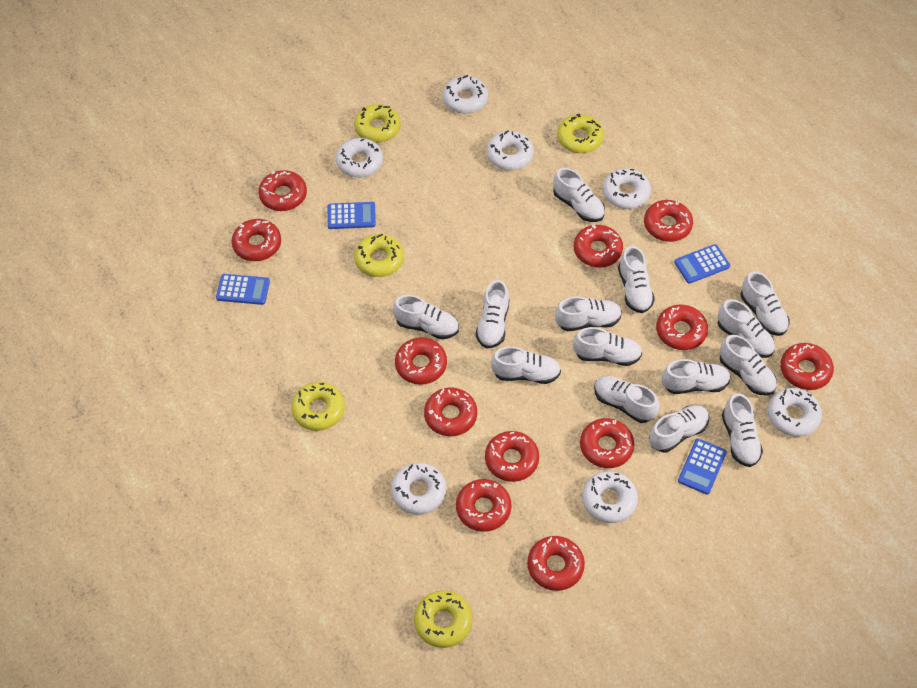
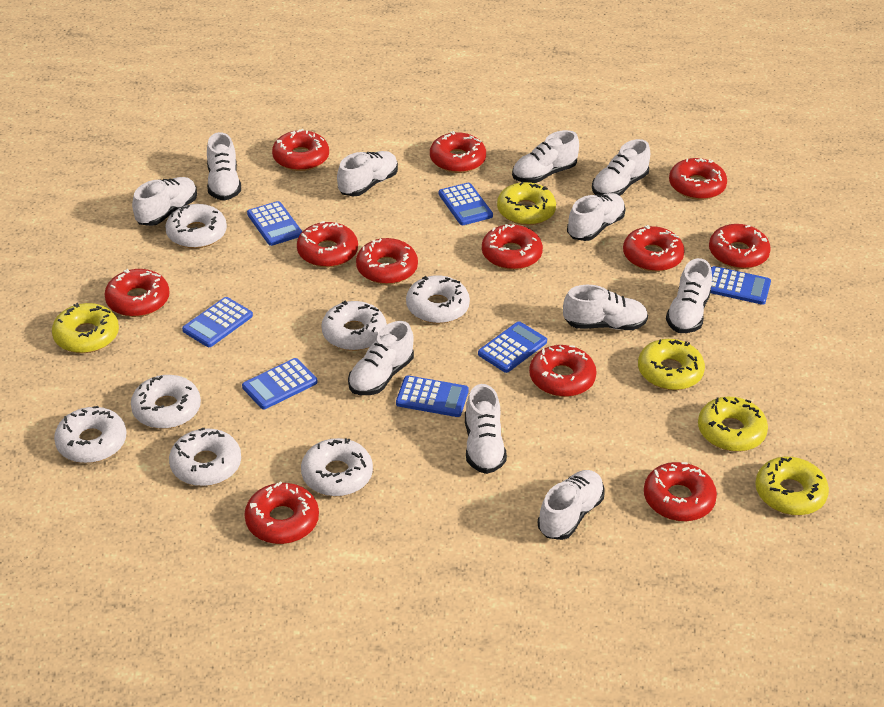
blue calculator: 4 -> 7
white shoe: 14 -> 11

